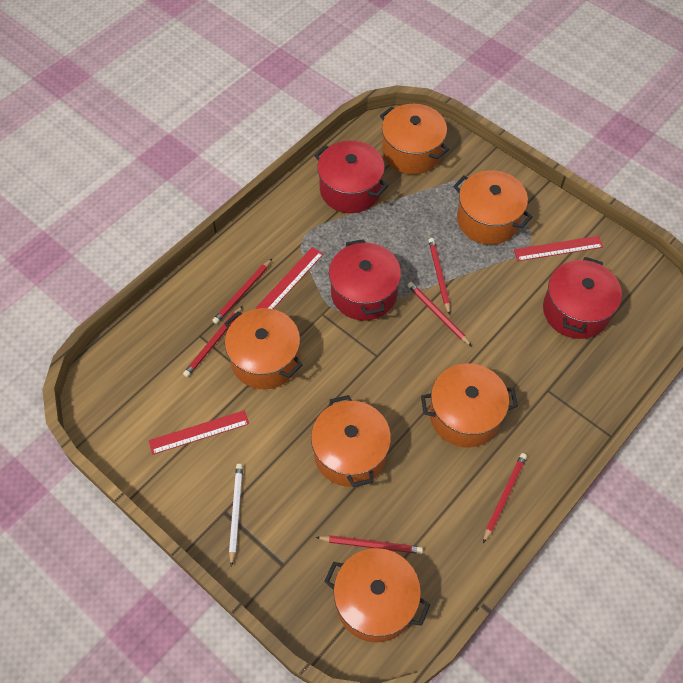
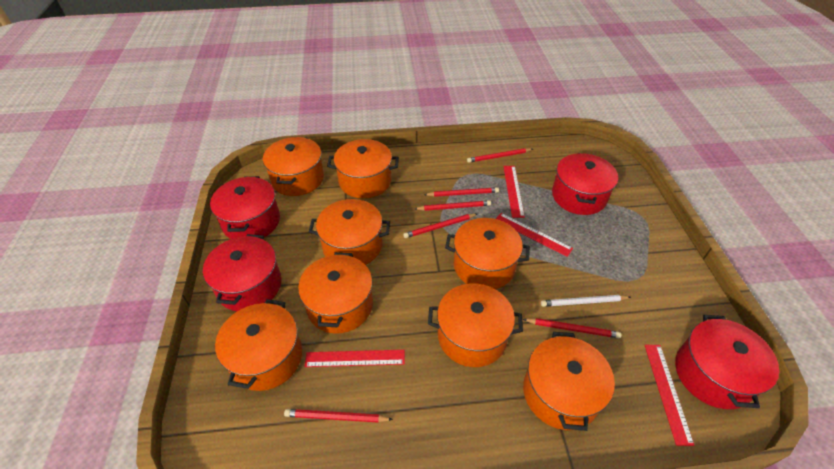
orange pot: 6 -> 8
red pot: 3 -> 4
red ruler: 3 -> 4

